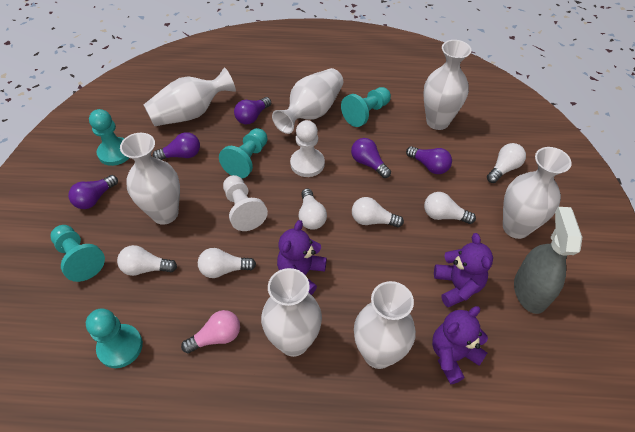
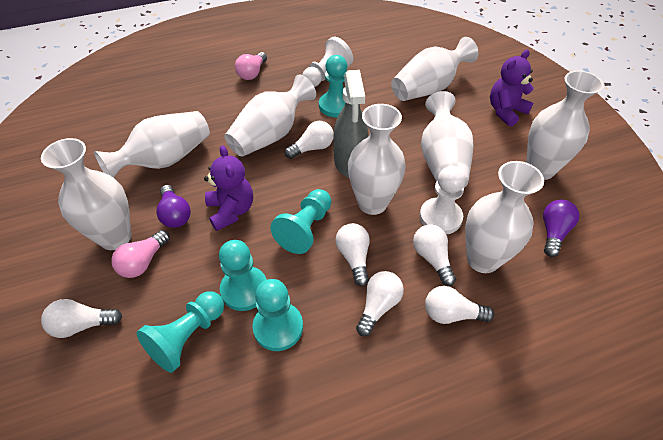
pink light bulb: 1 -> 2
purple light bulb: 5 -> 2
purple teddy bear: 3 -> 2
white vase: 7 -> 8

